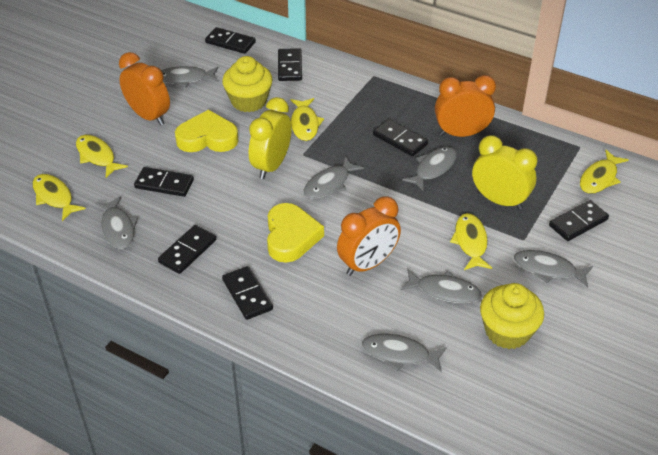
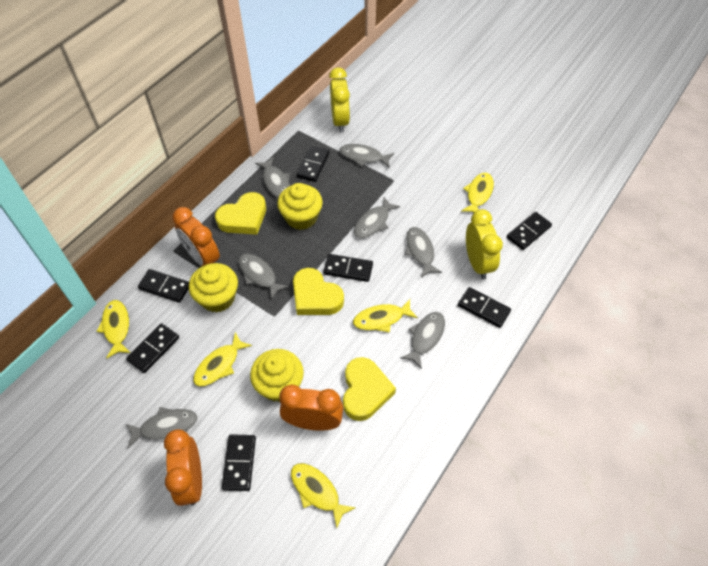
yellow cupcake: 2 -> 3
yellow heart: 2 -> 3

